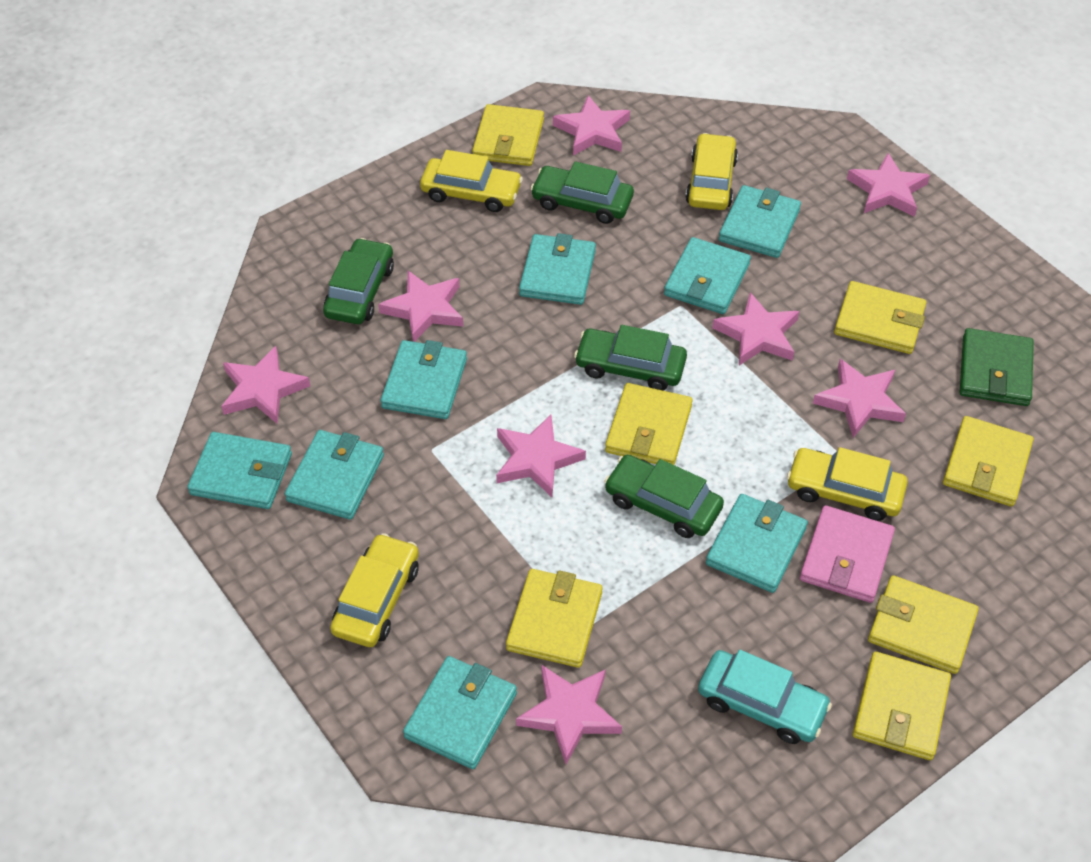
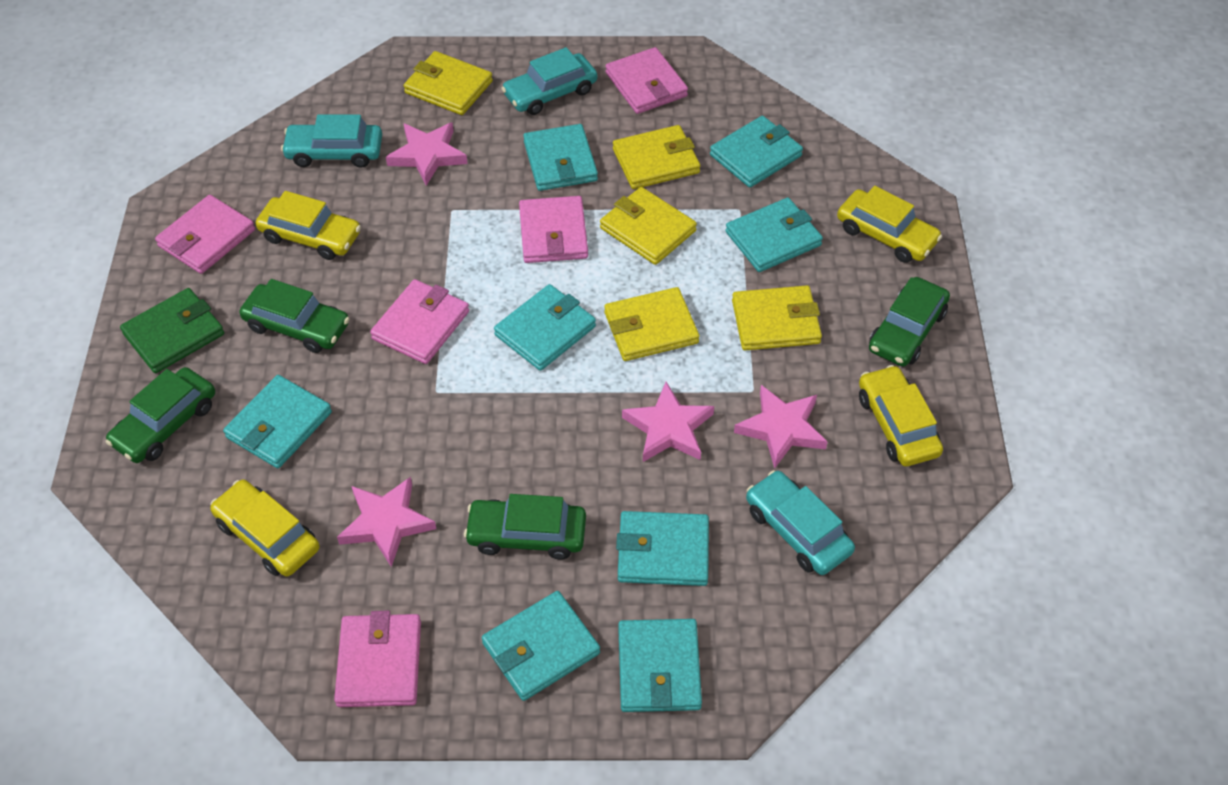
pink star: 8 -> 4
pink wallet: 1 -> 5
turquoise car: 1 -> 3
yellow wallet: 7 -> 5

